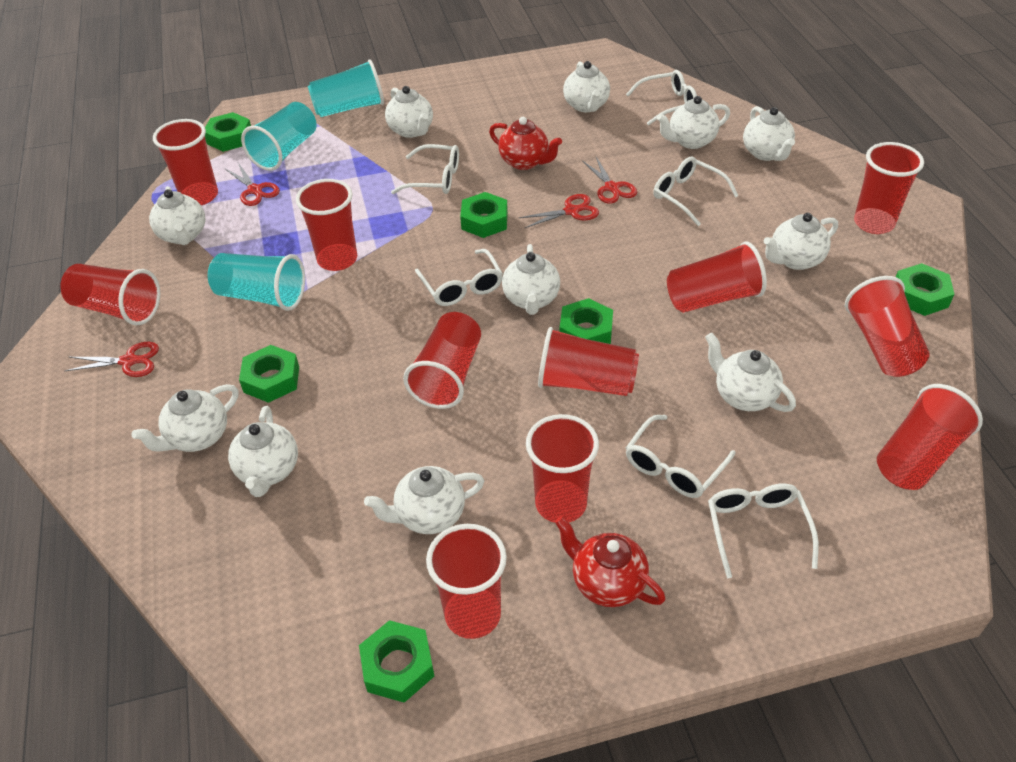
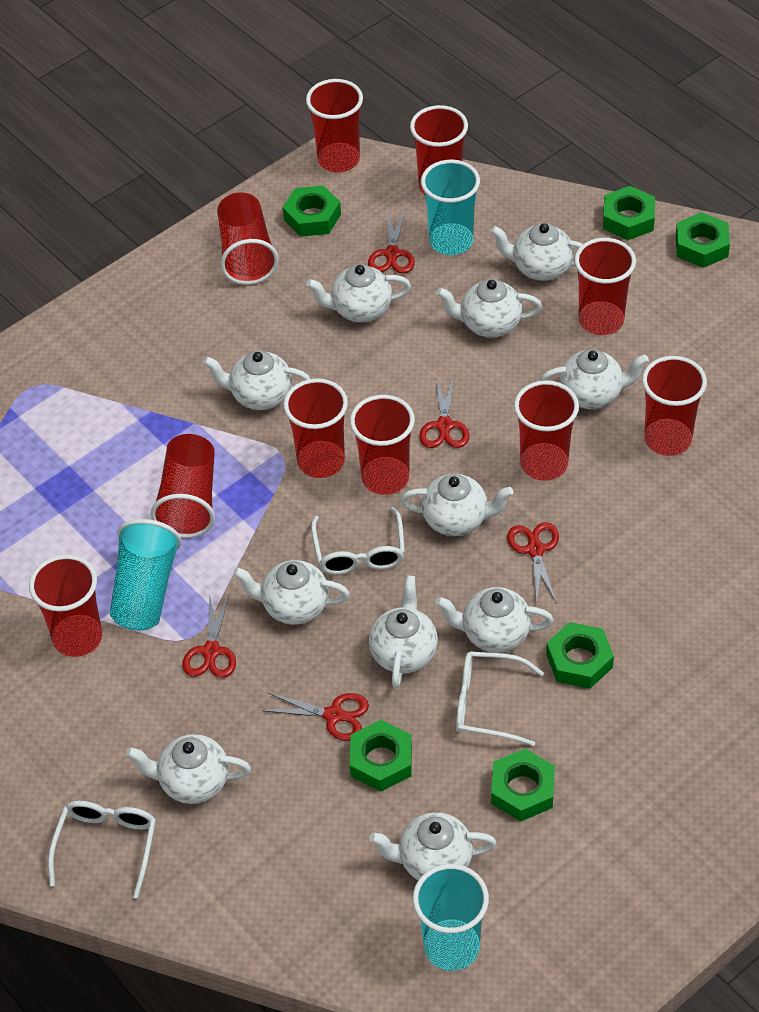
red cup: 11 -> 10
red scissors: 4 -> 5
red teapot: 2 -> 0
white glasses: 6 -> 3

